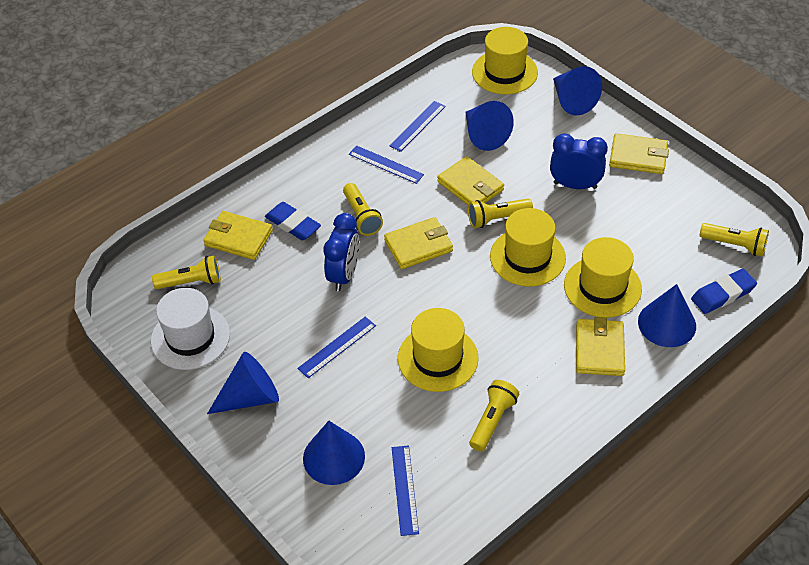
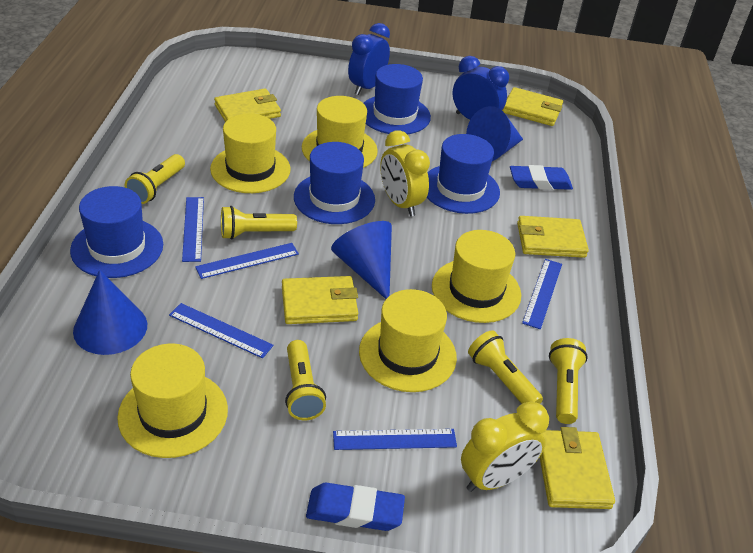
blue cone: 5 -> 3
blue hat: 0 -> 4
blue ruler: 4 -> 5
white hat: 1 -> 0
yellow clock: 0 -> 2
yellow hat: 4 -> 5

